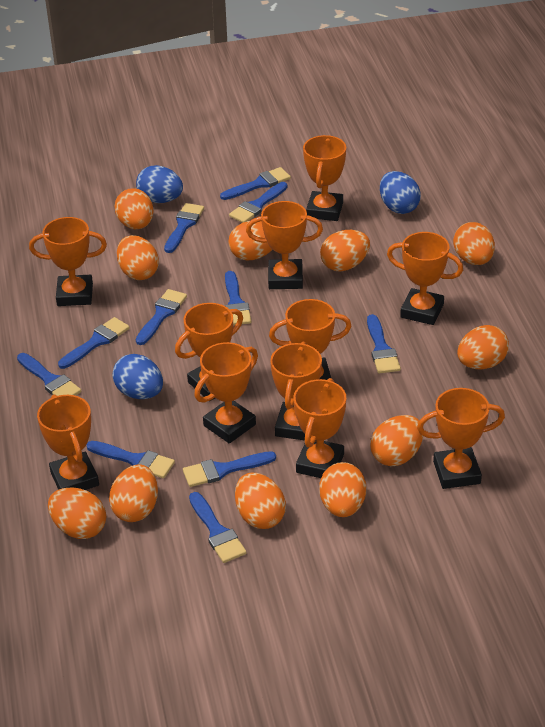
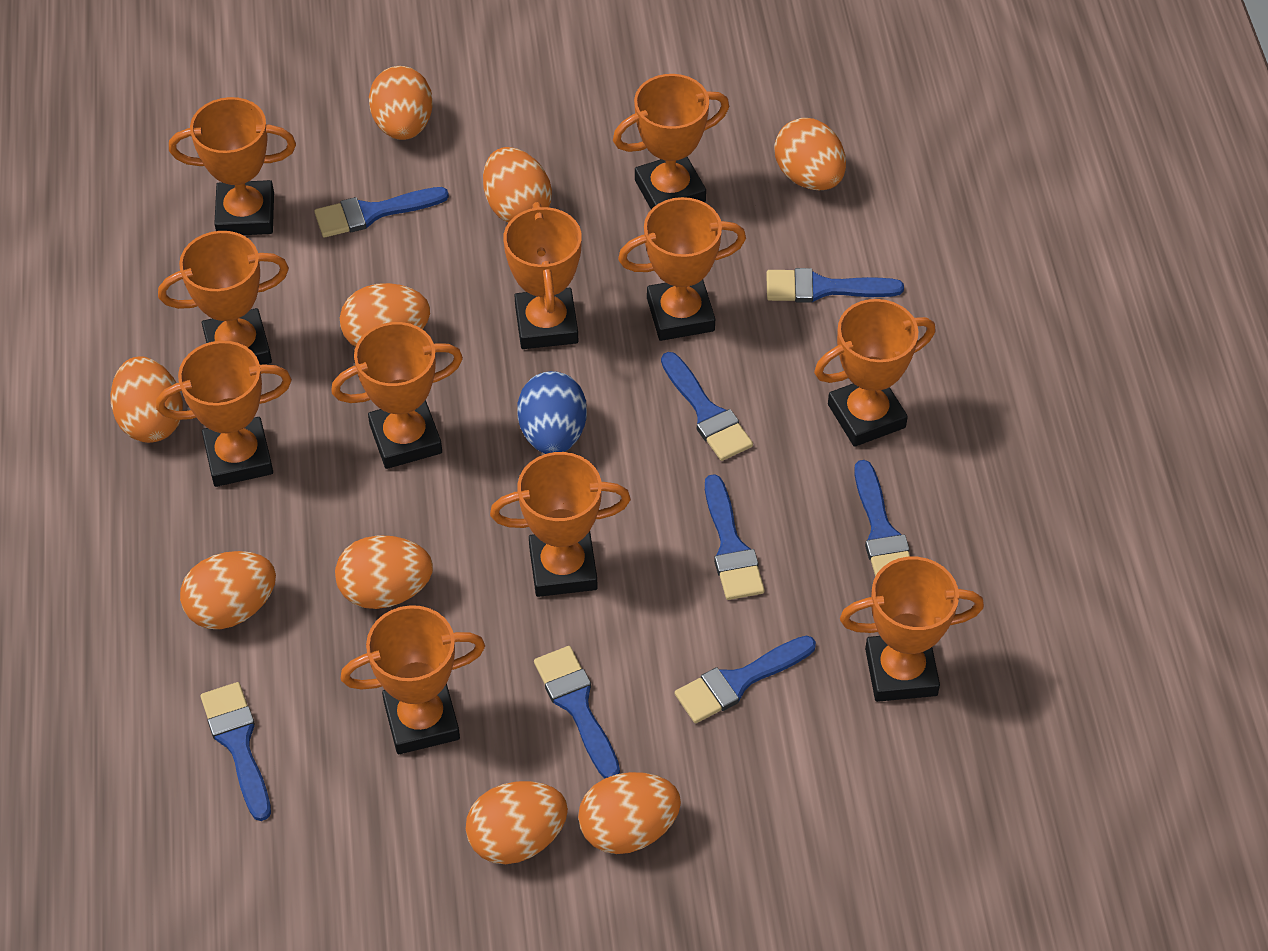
blue brush: 11 -> 8
blue egg: 3 -> 1
orange egg: 11 -> 9

